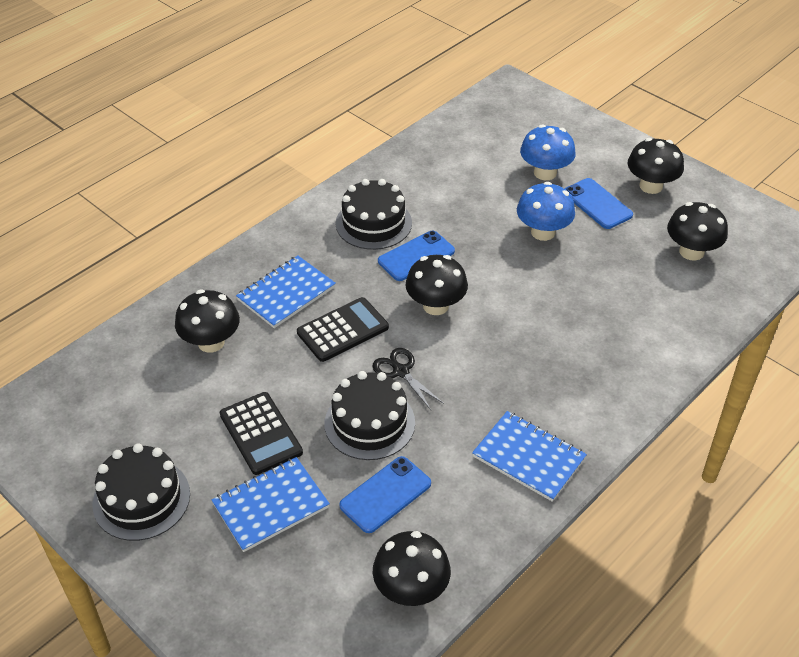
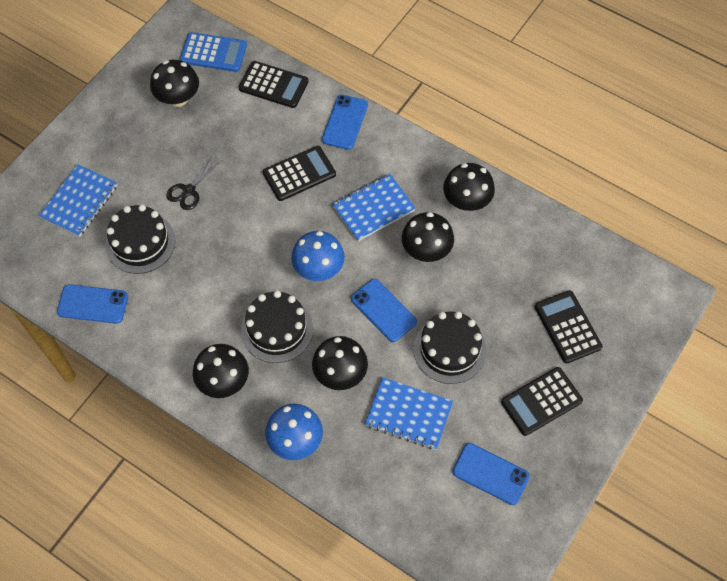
black calculator: 2 -> 4
blue calculator: 0 -> 1
blue phone: 3 -> 4

